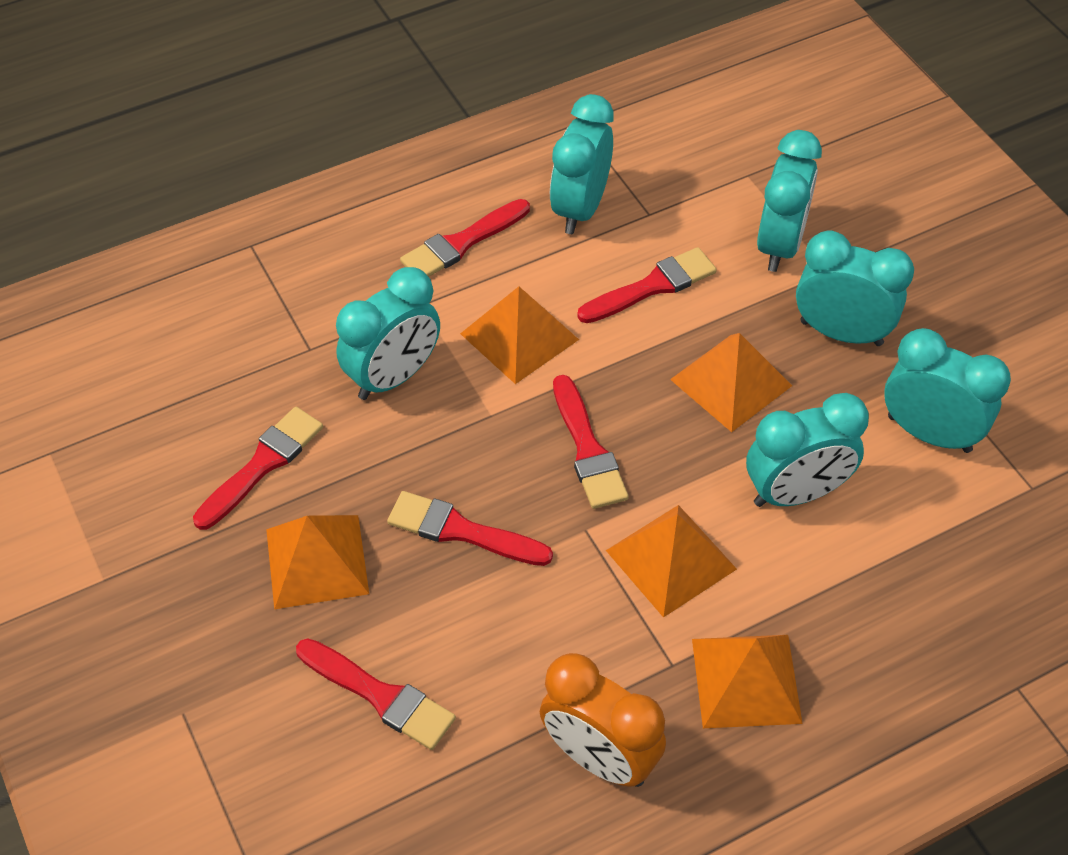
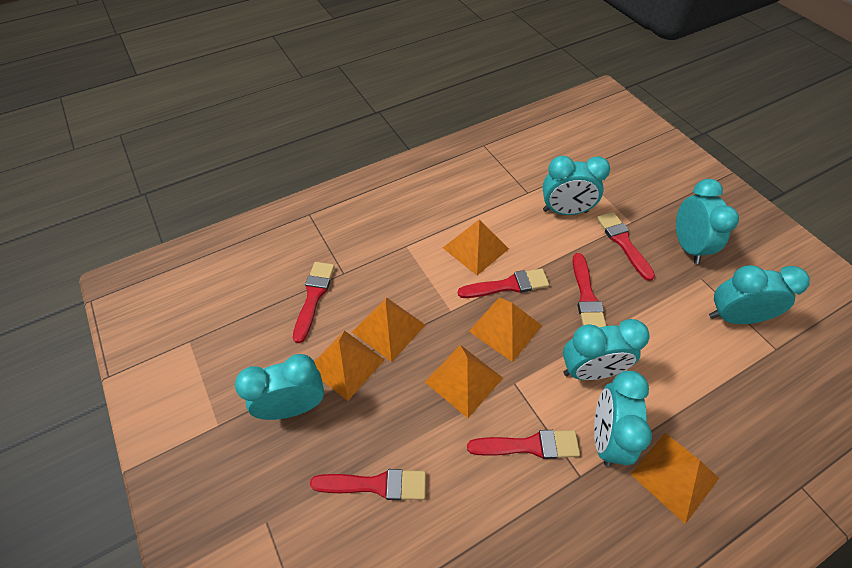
orange clock: 1 -> 0
orange pyramid: 5 -> 6

